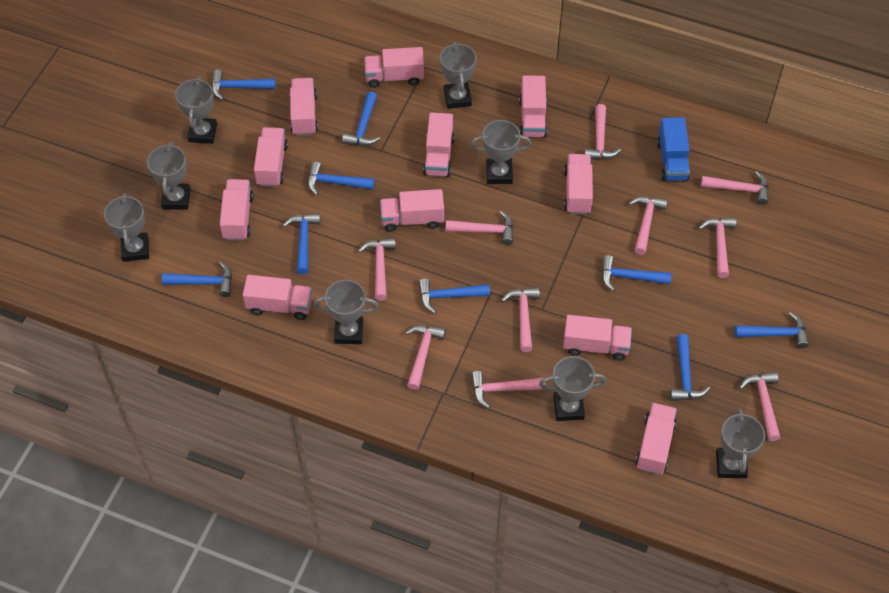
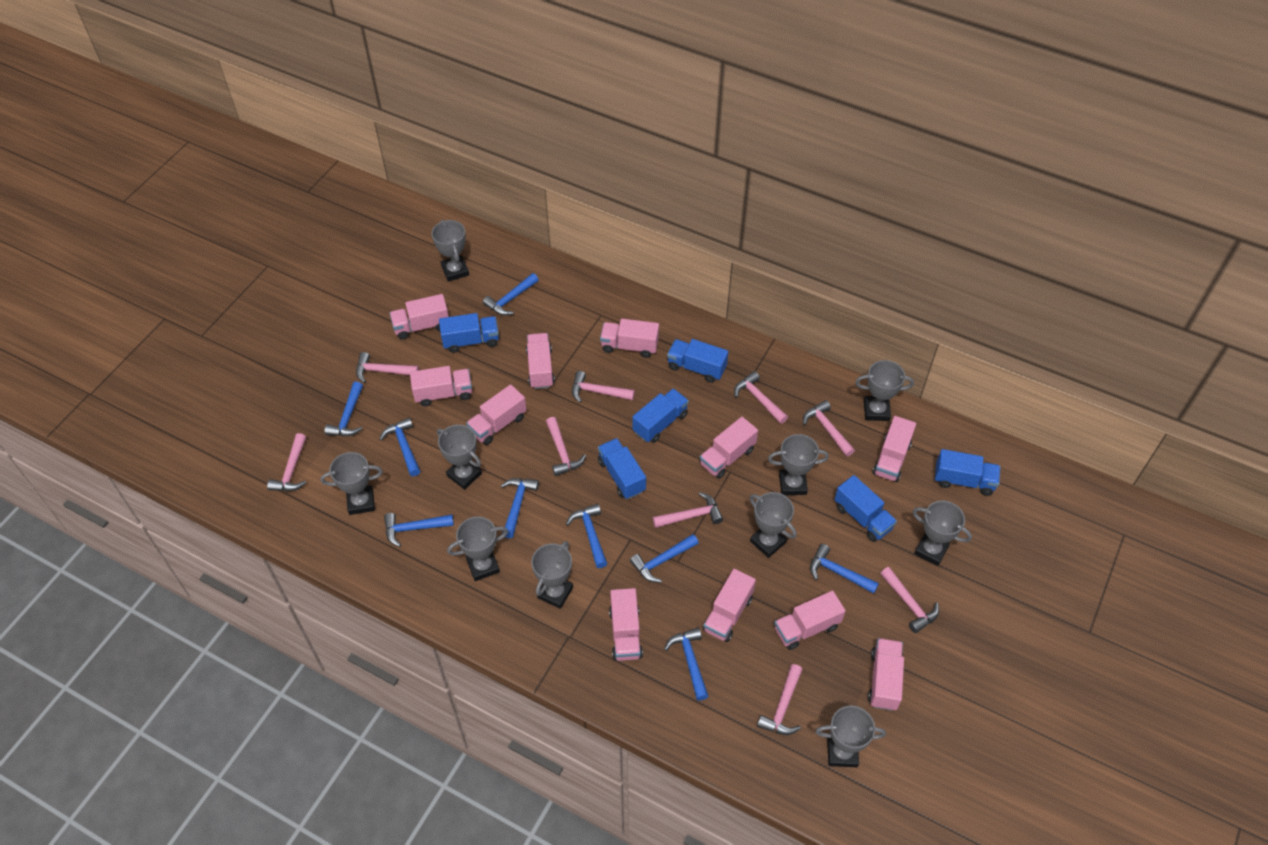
blue truck: 1 -> 6
grey trophy: 8 -> 10
pink hammer: 10 -> 9

